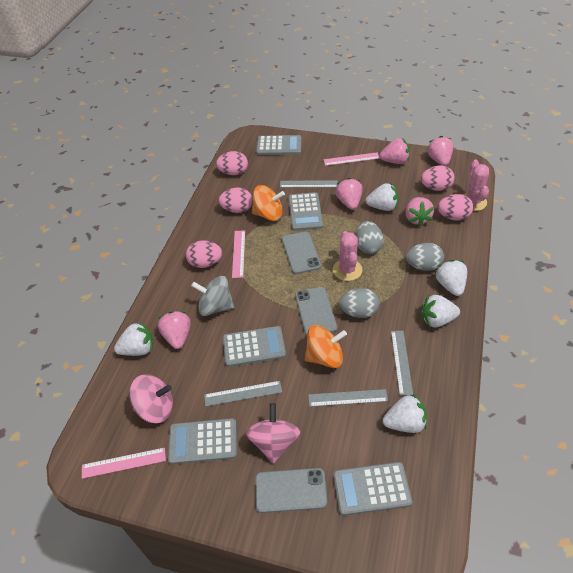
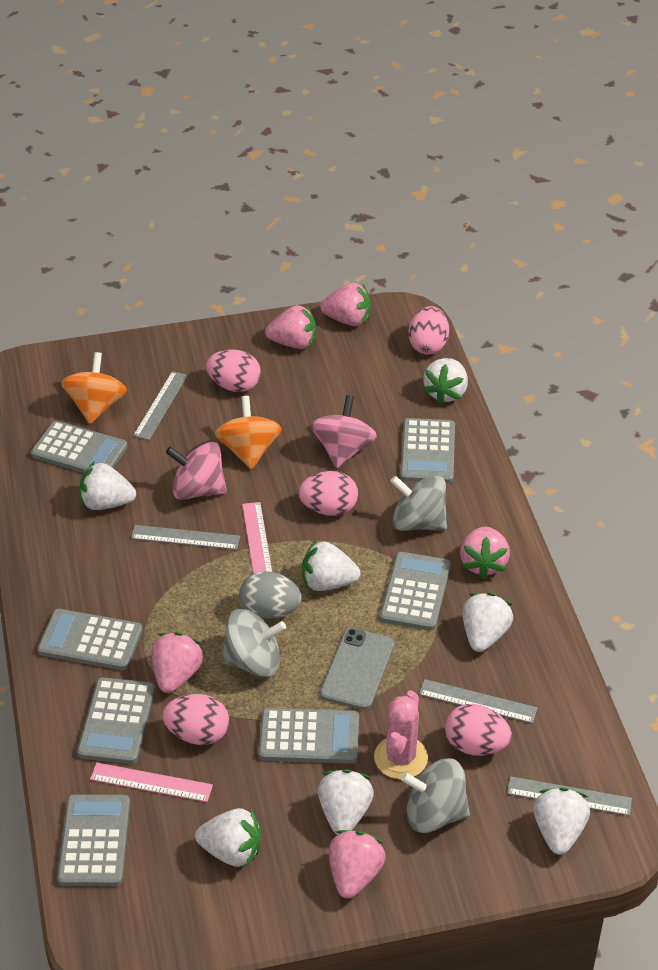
grey calculator: 5 -> 7
grey egg: 3 -> 1
grey phone: 3 -> 1
grey spinning top: 1 -> 3
pink cactus: 2 -> 1
pink ruler: 3 -> 2
white strawberry: 5 -> 7

